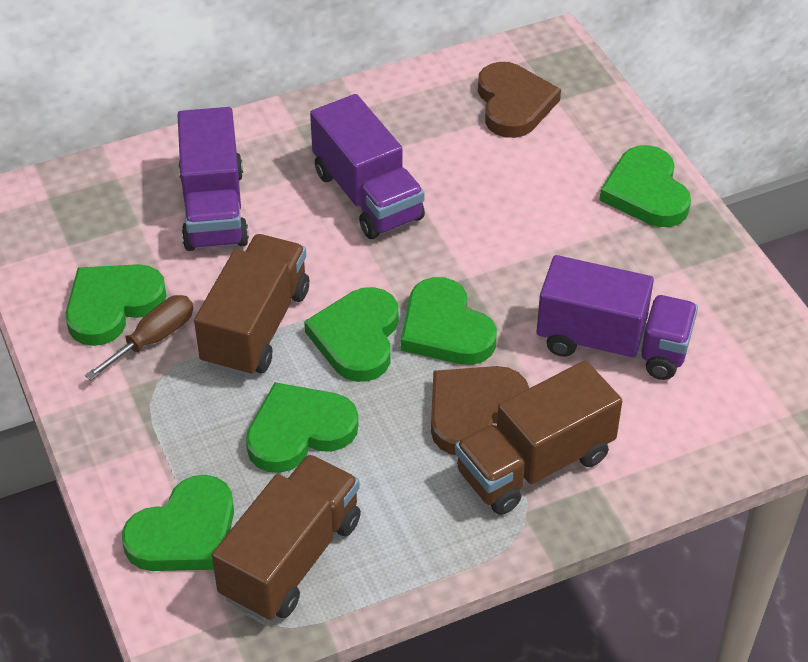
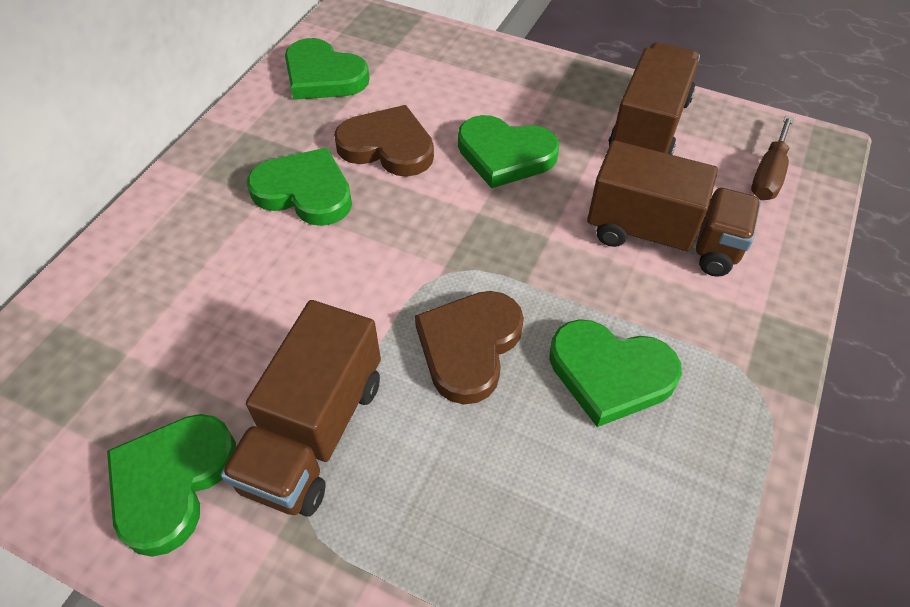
green heart: 6 -> 5
purple truck: 3 -> 0

